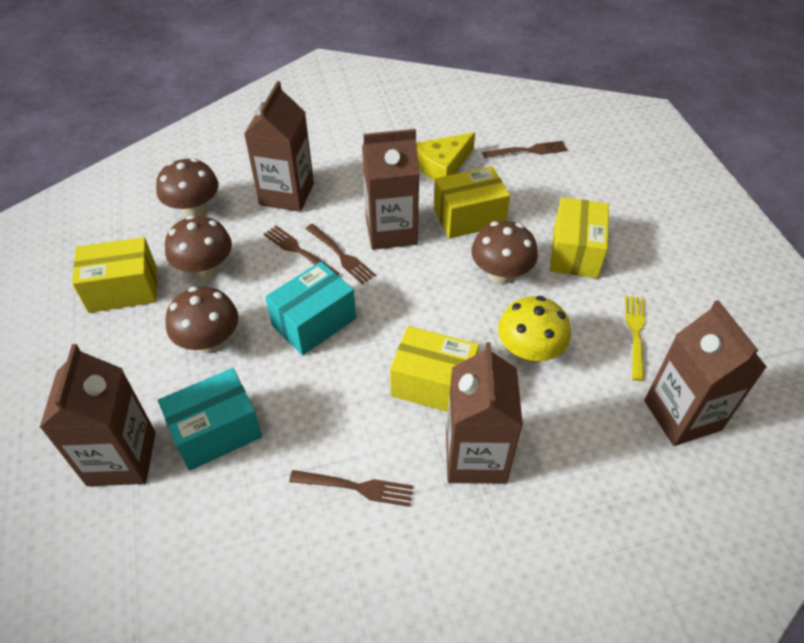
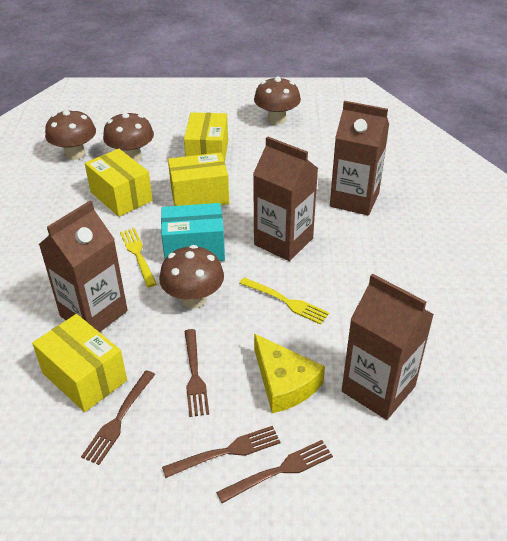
brown carton: 5 -> 4
turquoise box: 2 -> 1
yellow fork: 1 -> 2
yellow mushroom: 1 -> 0

